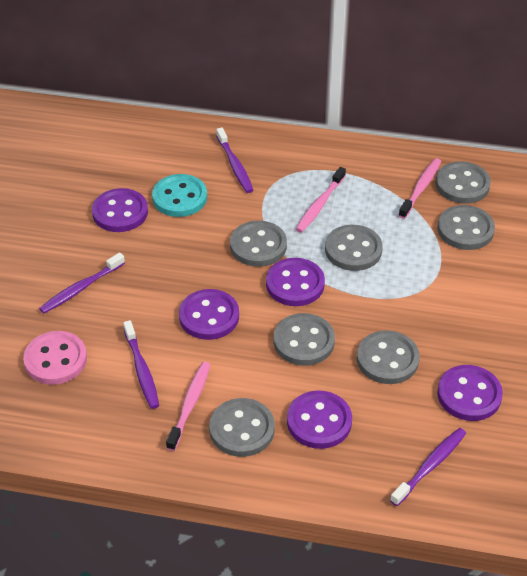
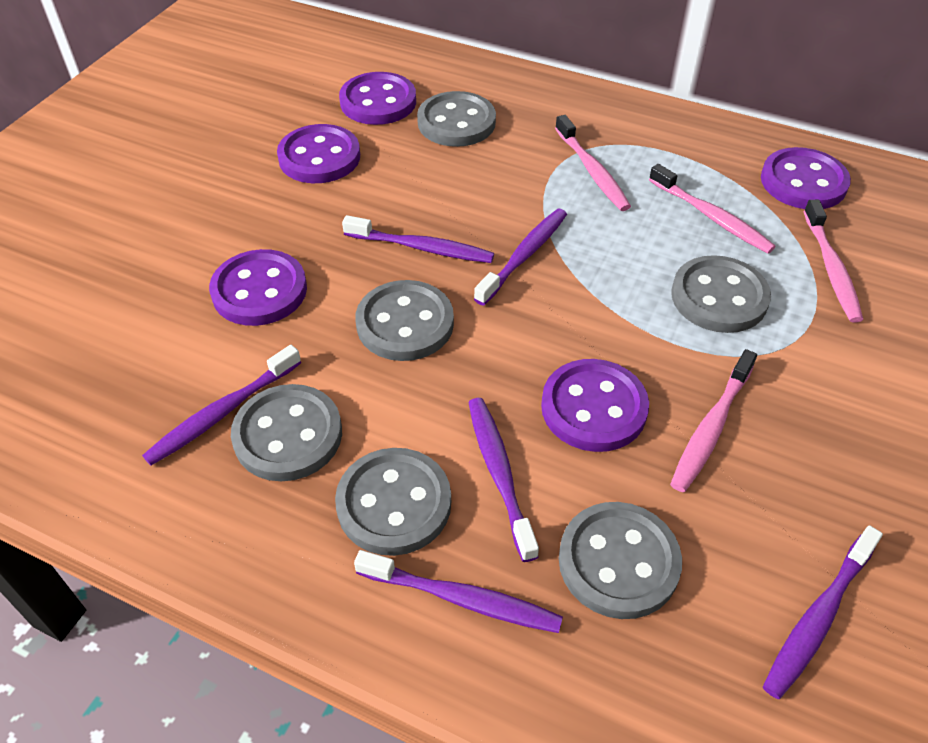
grey button: 7 -> 6
pink button: 1 -> 0
pink toothbrush: 3 -> 4
purple toothbrush: 4 -> 6
turquoise button: 1 -> 0

